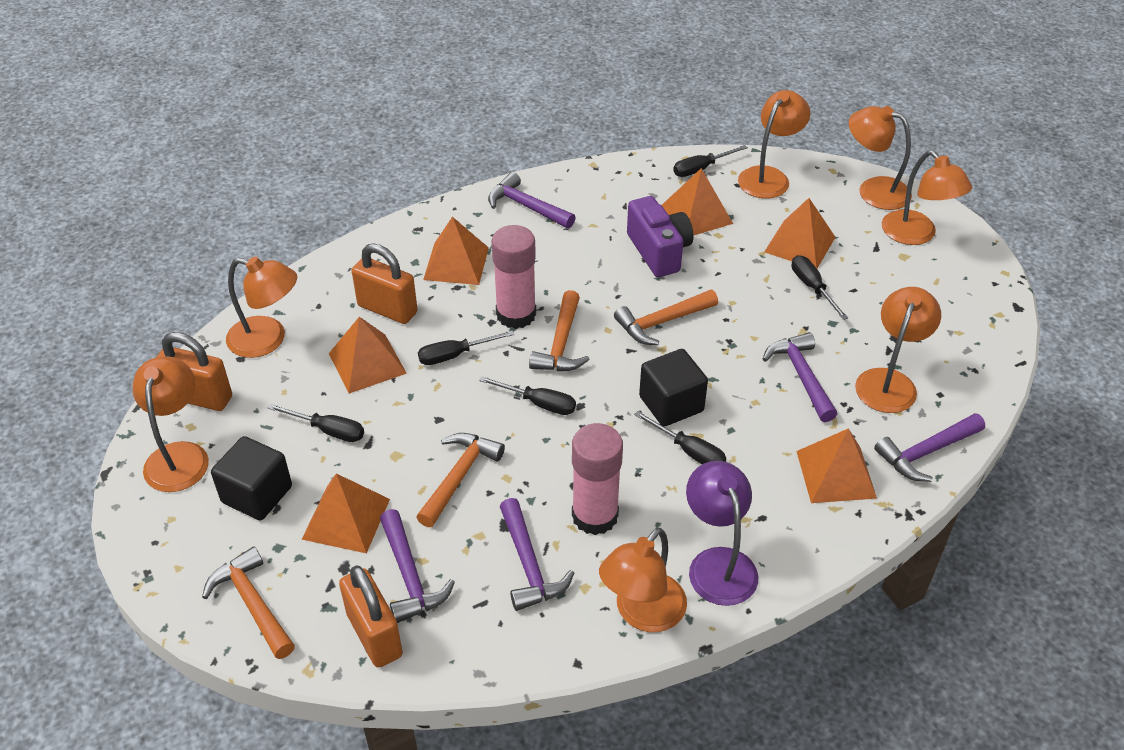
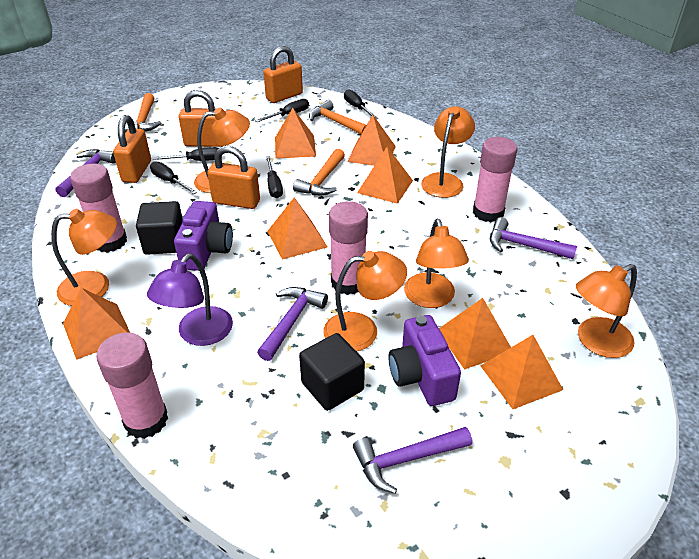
black screwdriver: 6 -> 5
orange hammer: 4 -> 3
orange lamp: 7 -> 6
orange padlock: 3 -> 4
orange pyramid: 6 -> 7
pink glue stick: 2 -> 4
purple camera: 1 -> 2
purple hammer: 5 -> 4

